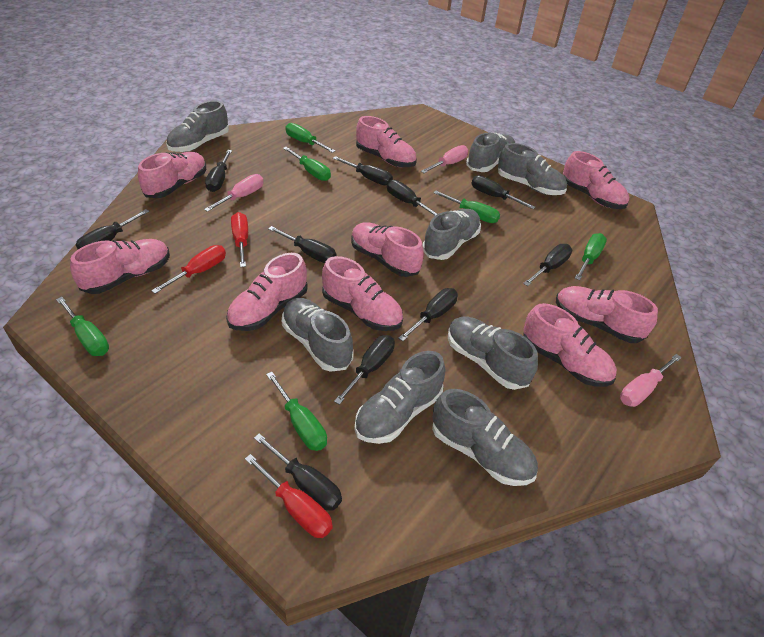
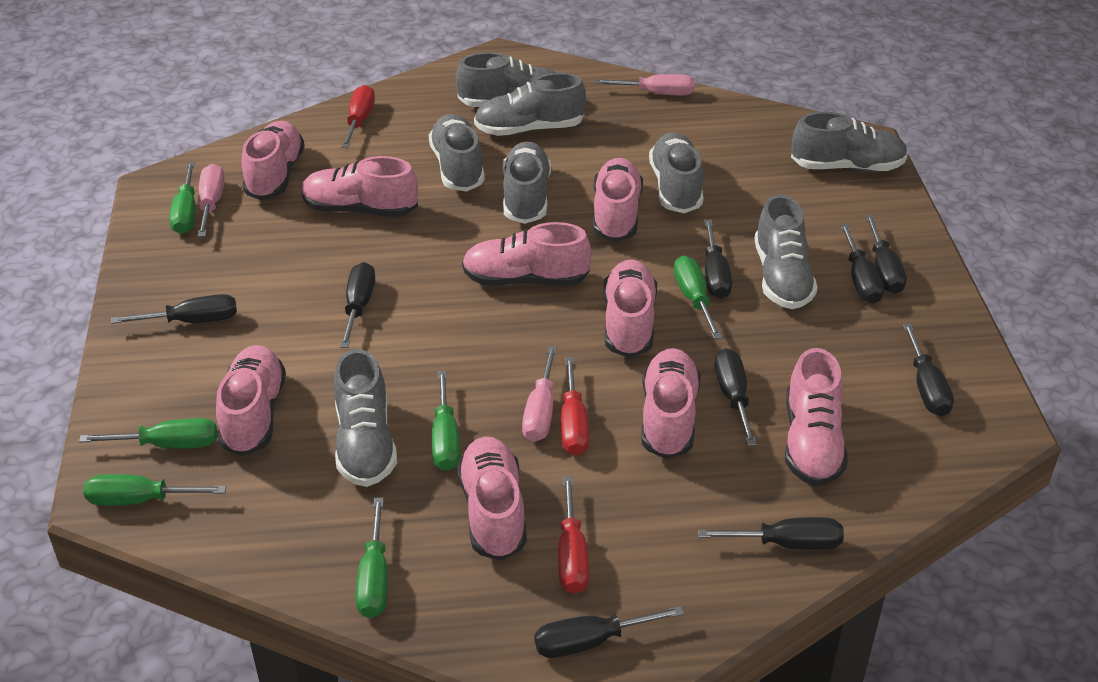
black screwdriver: 10 -> 9

